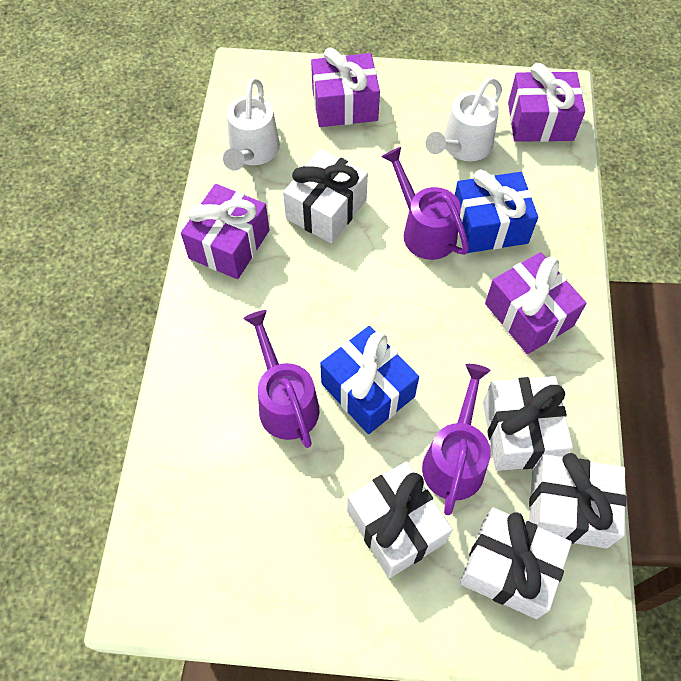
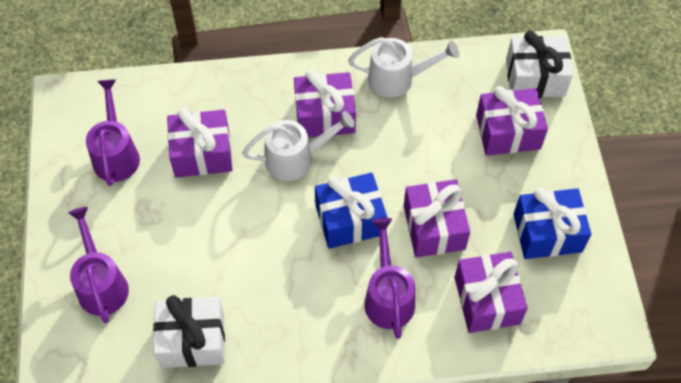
purple gift: 4 -> 5
white gift: 5 -> 2

